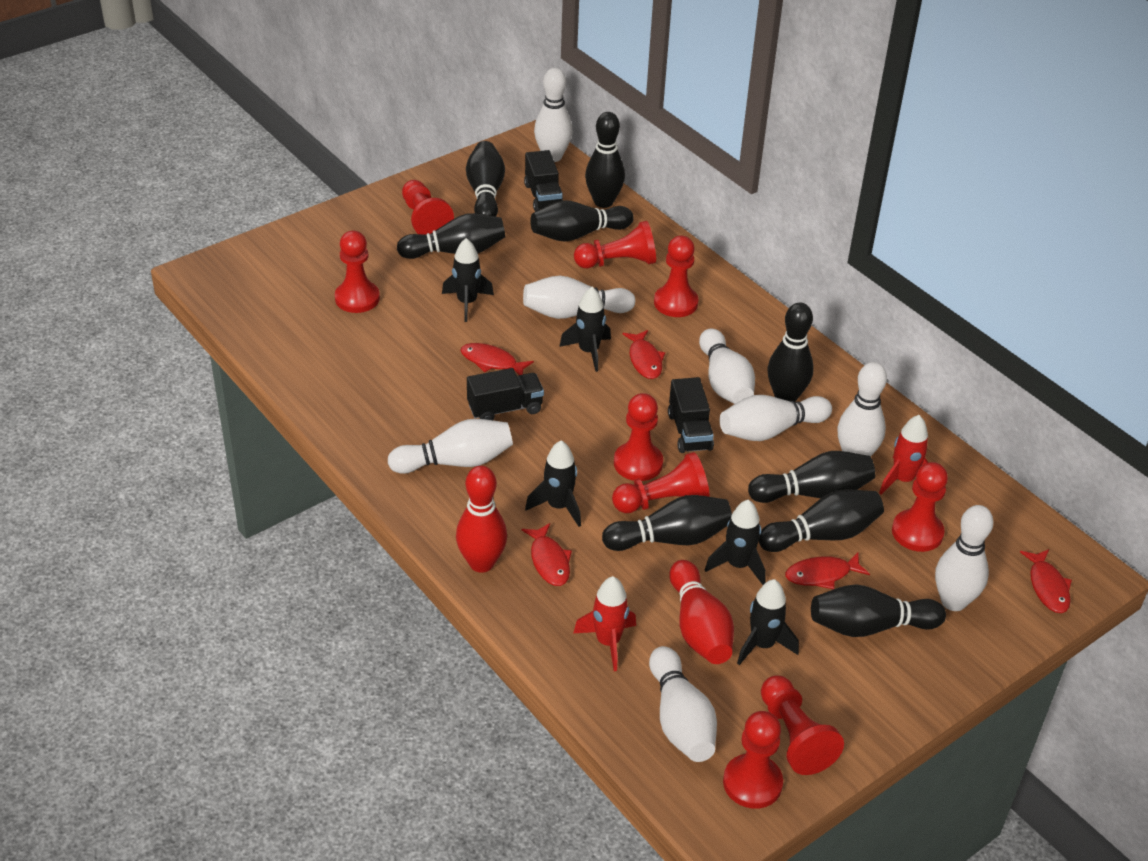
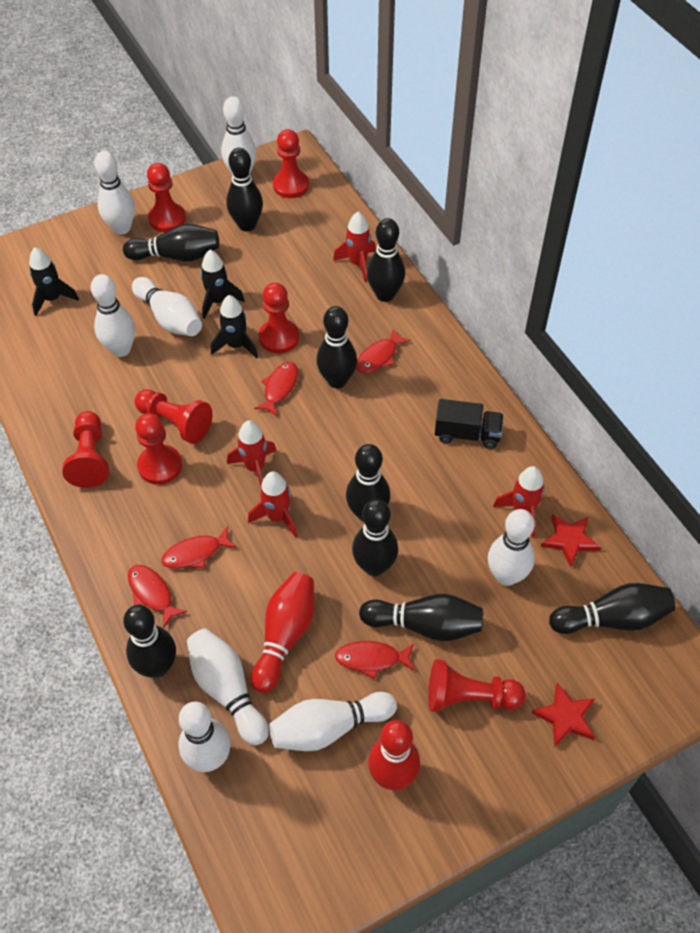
black rocket: 5 -> 3
black truck: 3 -> 1
red pawn: 9 -> 7
red rocket: 2 -> 4
red star: 0 -> 2

